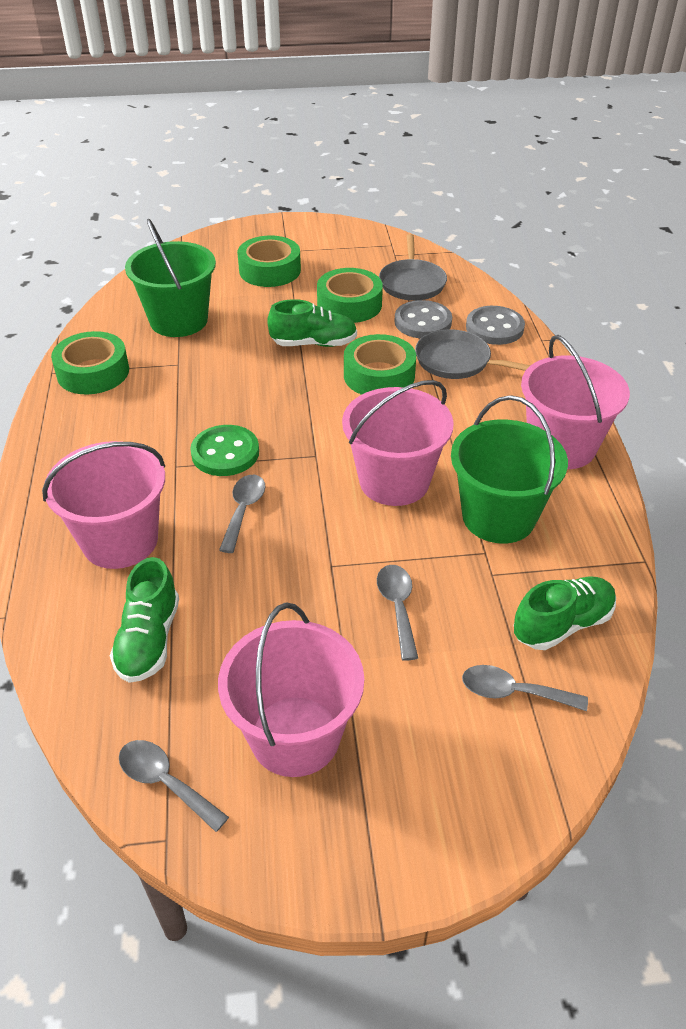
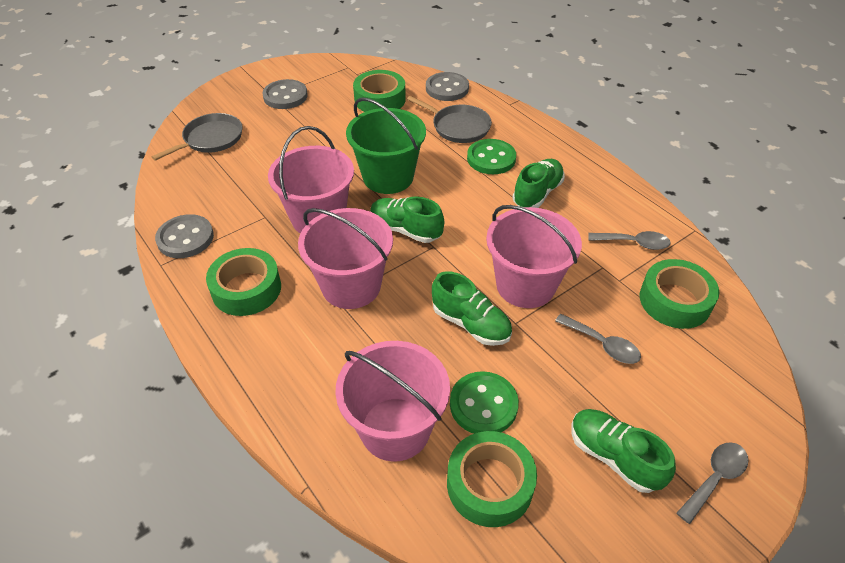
green bucket: 2 -> 1
green button: 1 -> 2
green shoe: 3 -> 4
grey button: 2 -> 3
grey spoon: 4 -> 3

